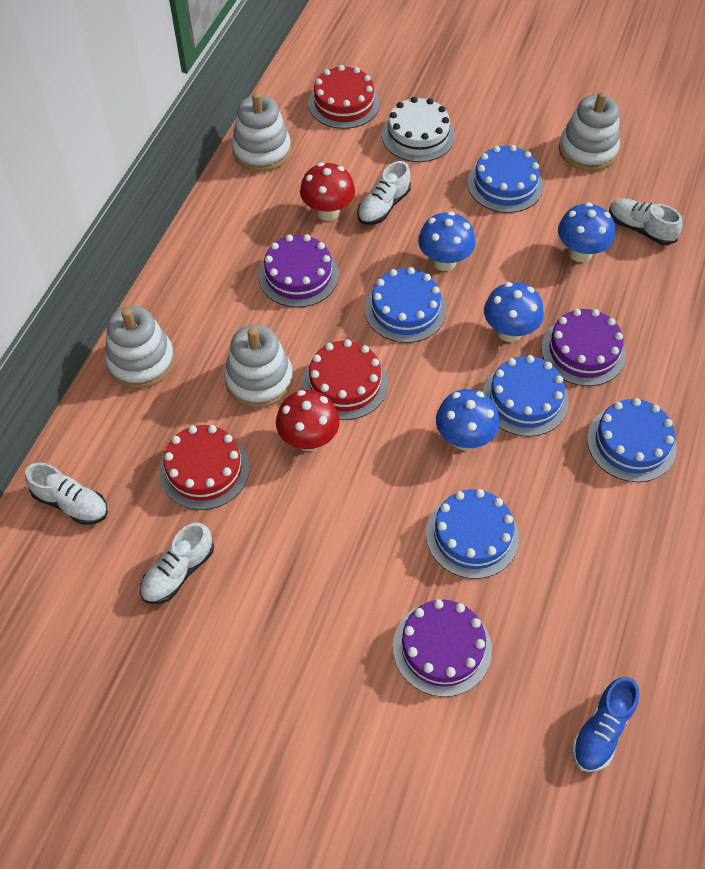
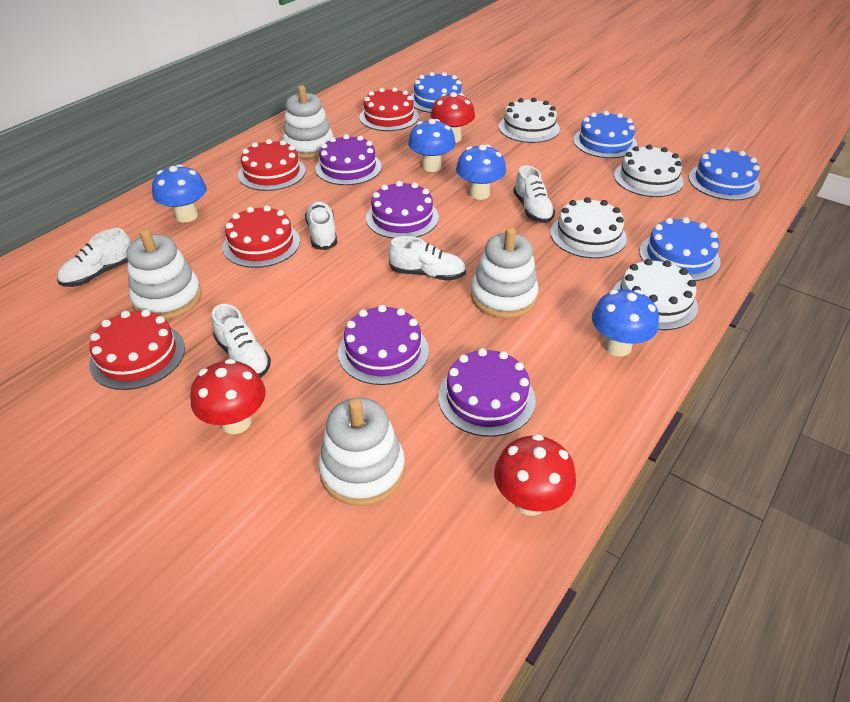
blue cake: 5 -> 4
blue shoe: 1 -> 0
purple cake: 3 -> 4
red cake: 3 -> 4
red mushroom: 2 -> 3
white cake: 1 -> 4
white shoe: 4 -> 5

